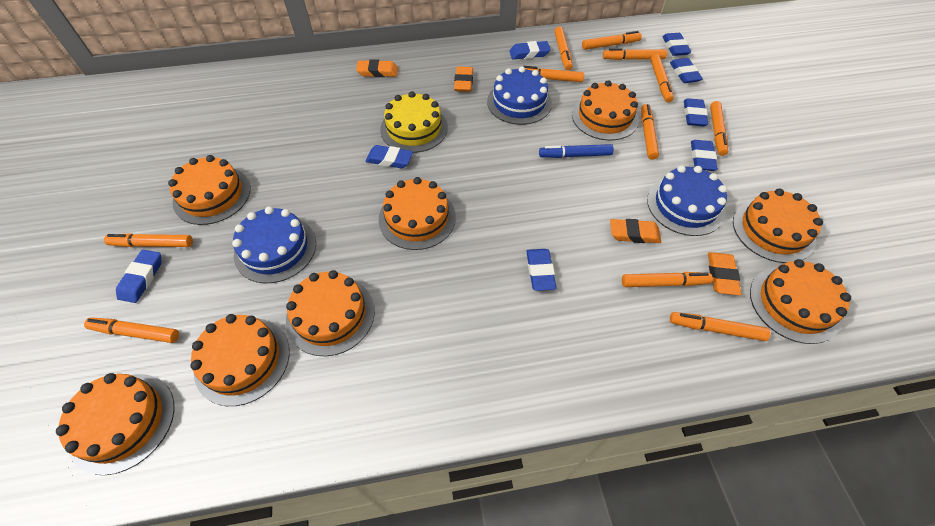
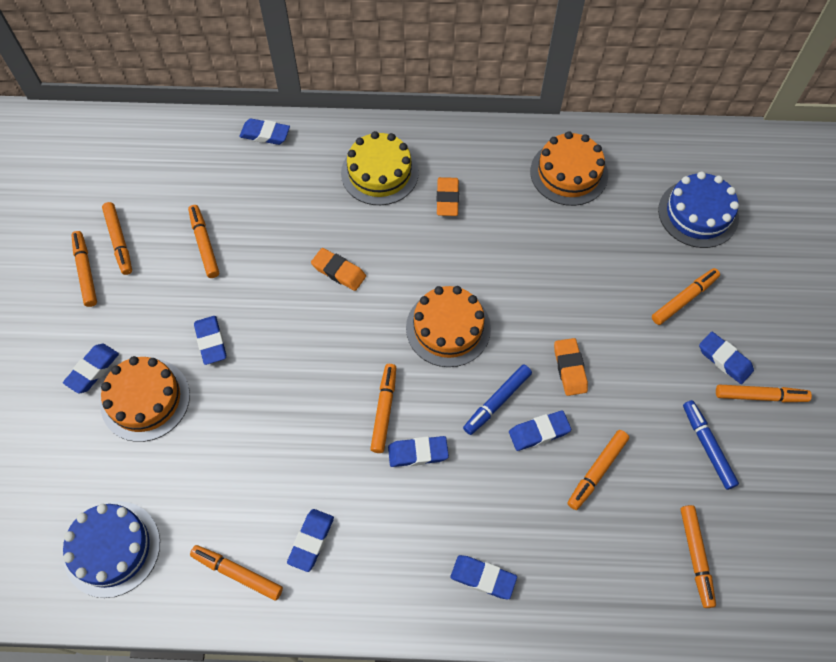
blue cake: 3 -> 2
blue marker: 1 -> 2
orange cake: 8 -> 3
orange eraser: 4 -> 3
orange marker: 11 -> 9

